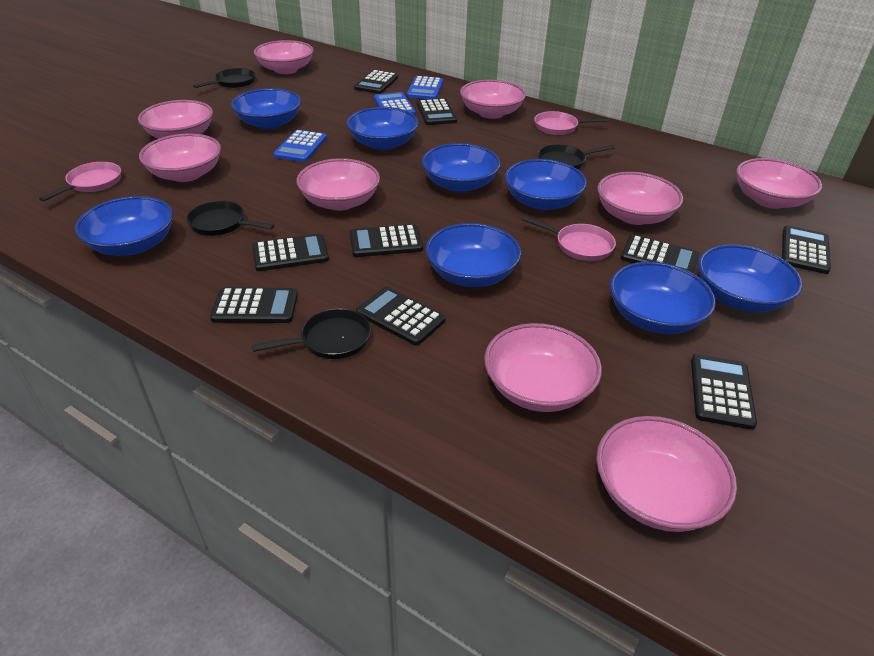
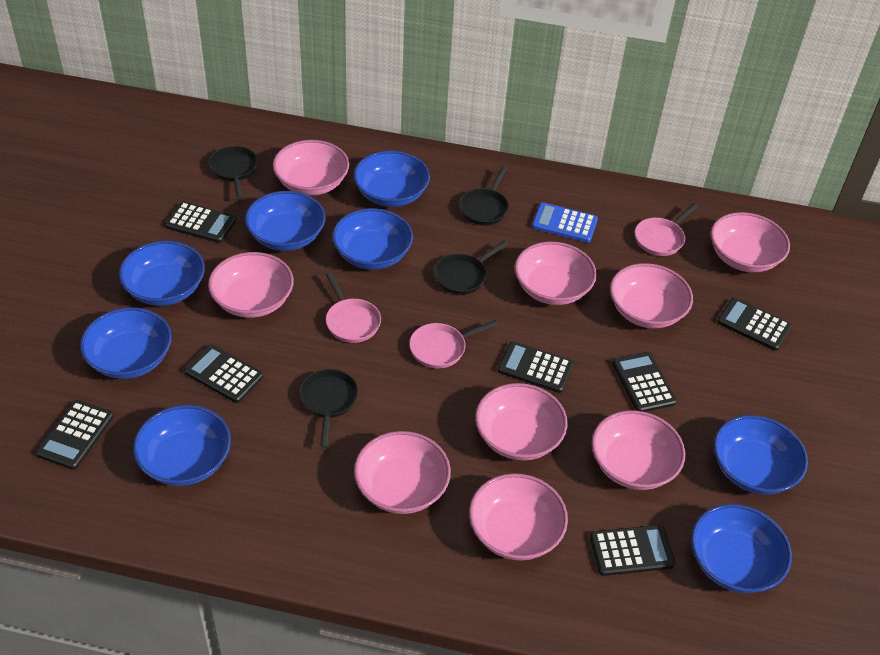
black calculator: 9 -> 7
blue calculator: 3 -> 1

